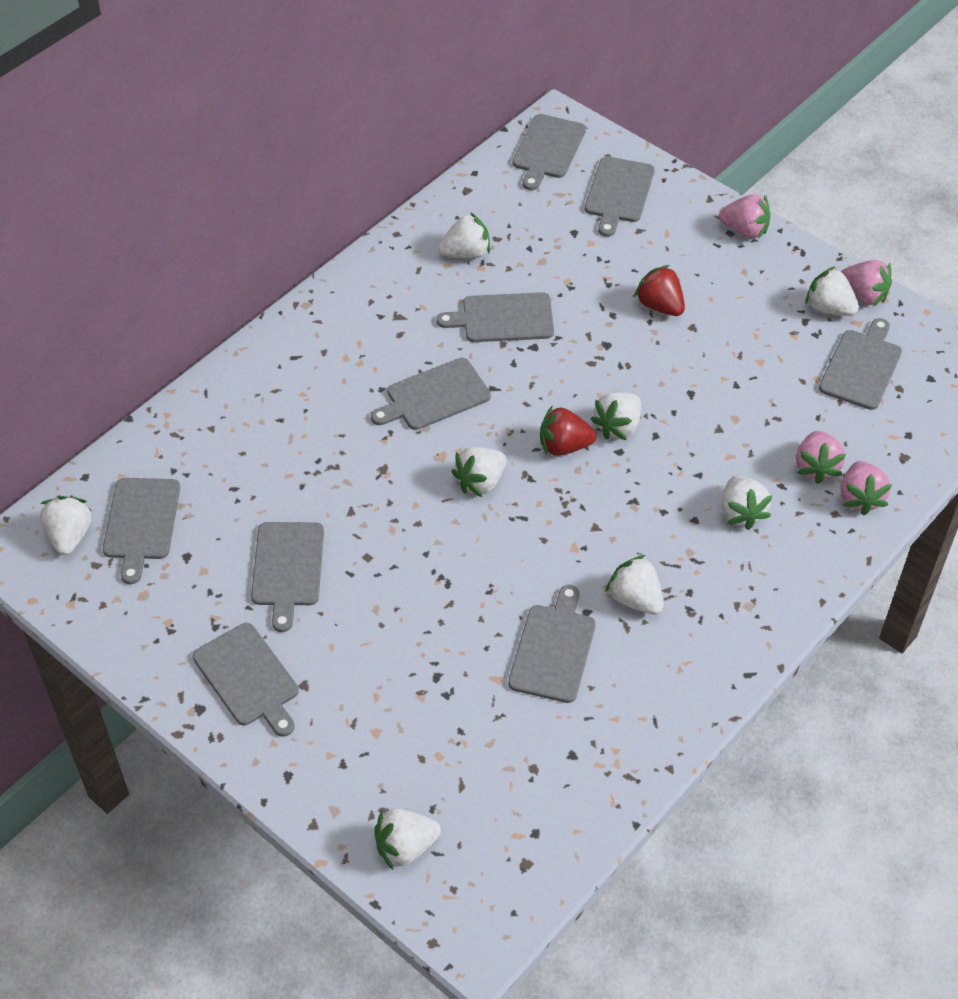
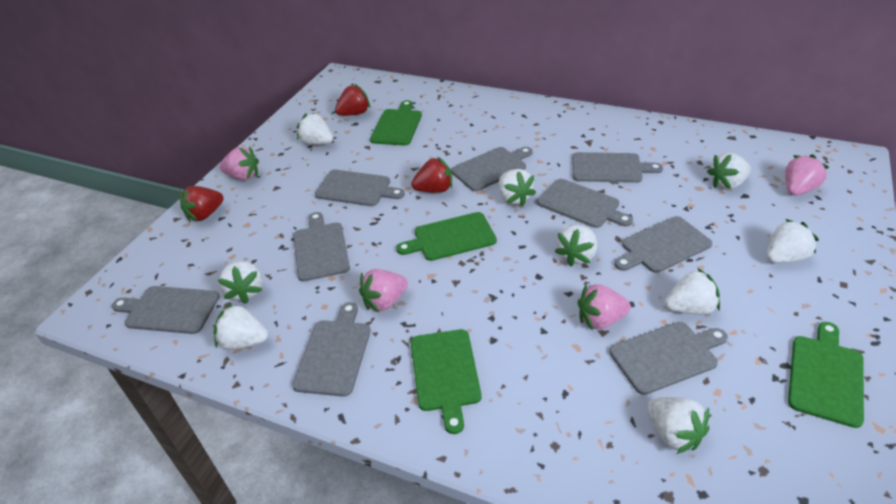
green cutting board: 0 -> 4
red strawberry: 2 -> 3
white strawberry: 8 -> 9

